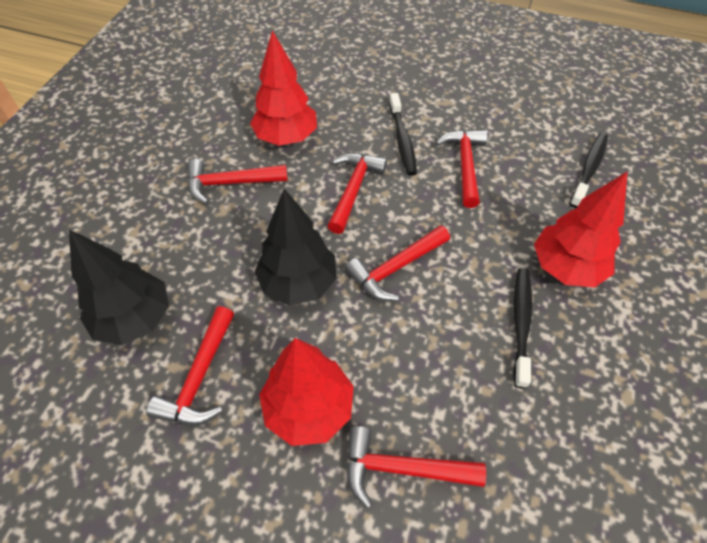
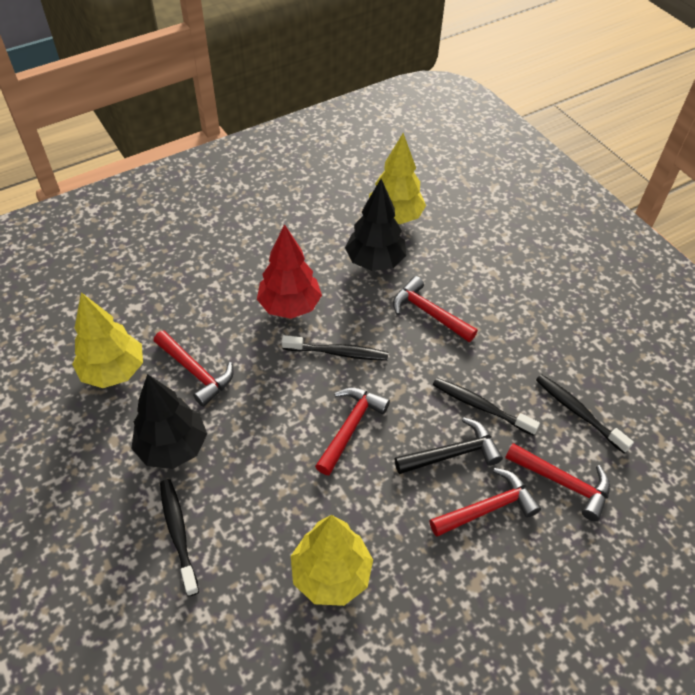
black hammer: 0 -> 1
black toothbrush: 3 -> 4
red hammer: 6 -> 5
red tree: 3 -> 1
yellow tree: 0 -> 3

